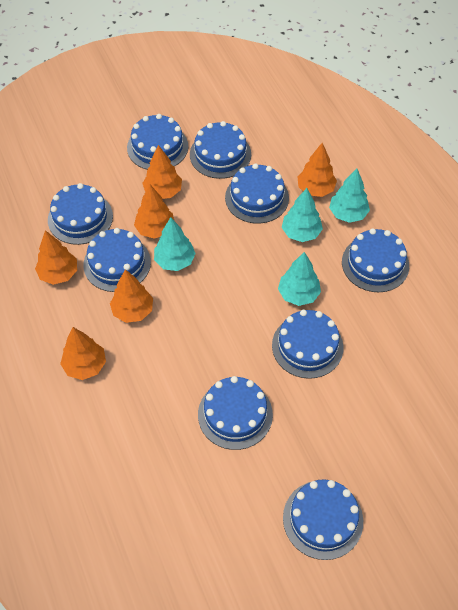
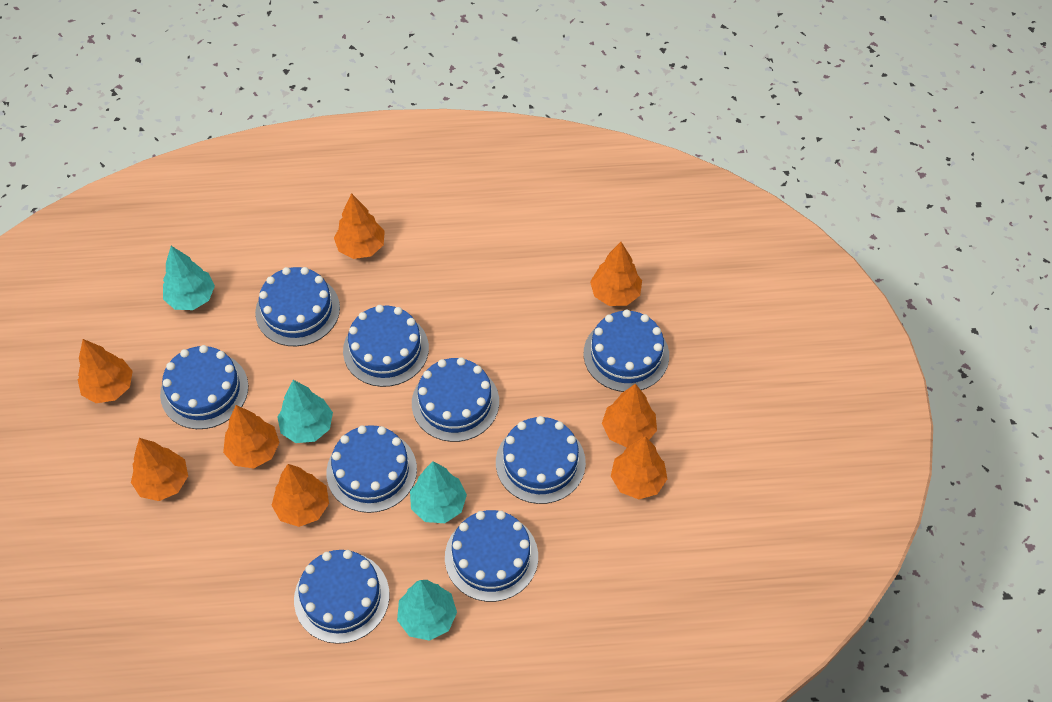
orange tree: 6 -> 8

